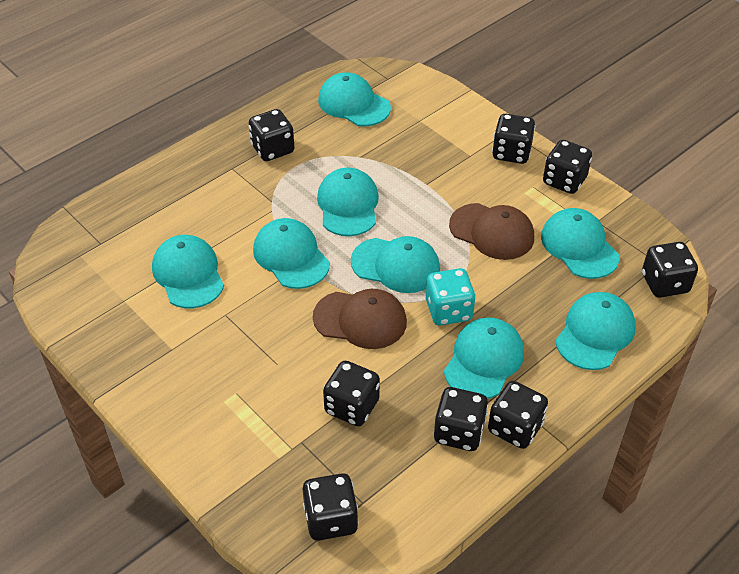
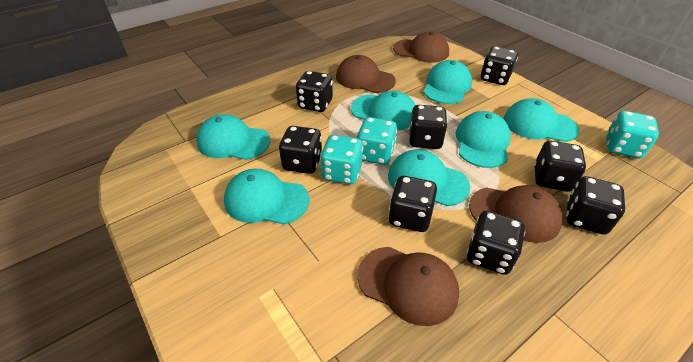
brown cap: 2 -> 4
turquoise cap: 8 -> 7
turquoise dice: 1 -> 3

